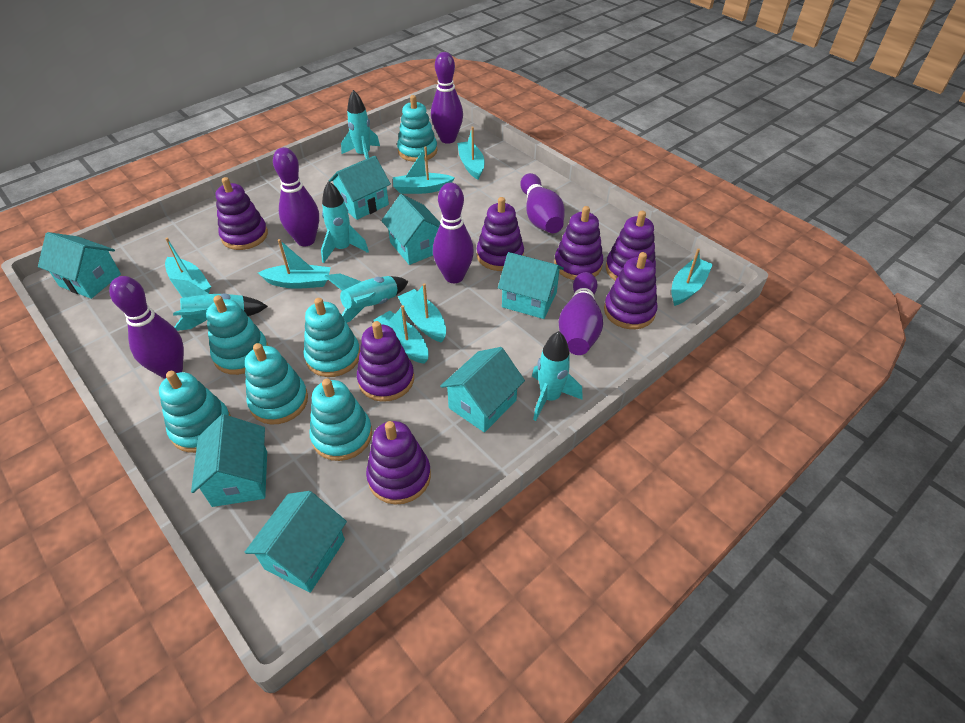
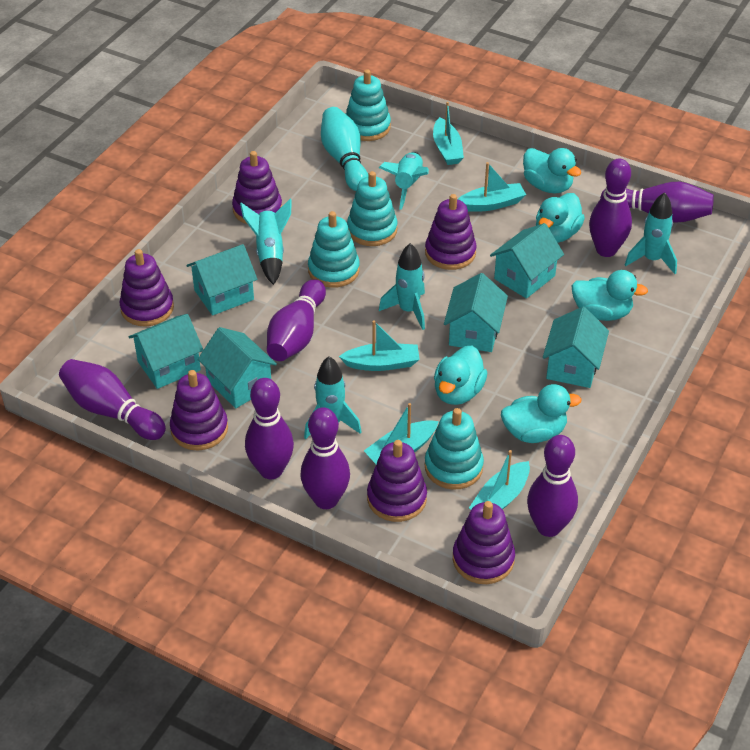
purple bowling pin: 6 -> 7
purple stacking toy: 7 -> 6
turquoise boat: 7 -> 5
turquoise bowling pin: 0 -> 1
turquoise duck: 0 -> 5
turquoise house: 7 -> 6
turquoise stacking toy: 6 -> 4

